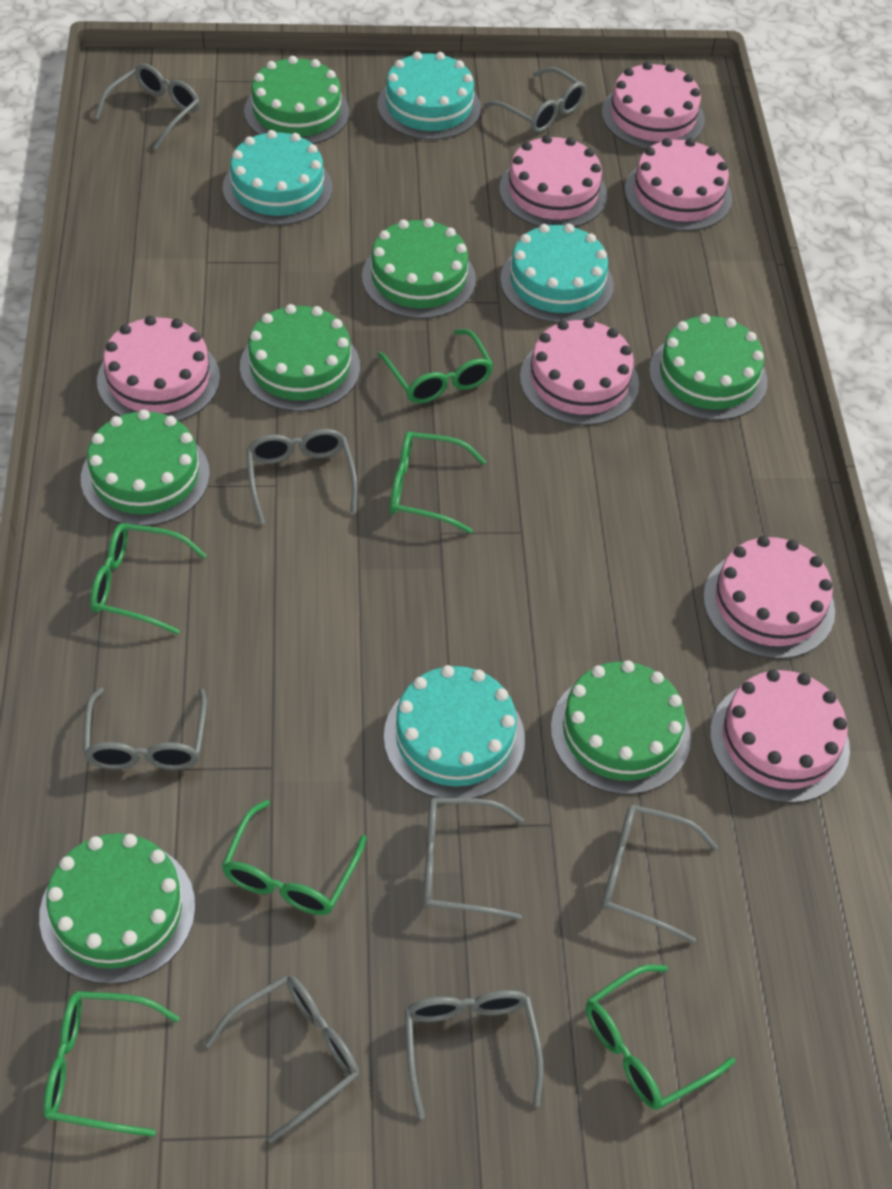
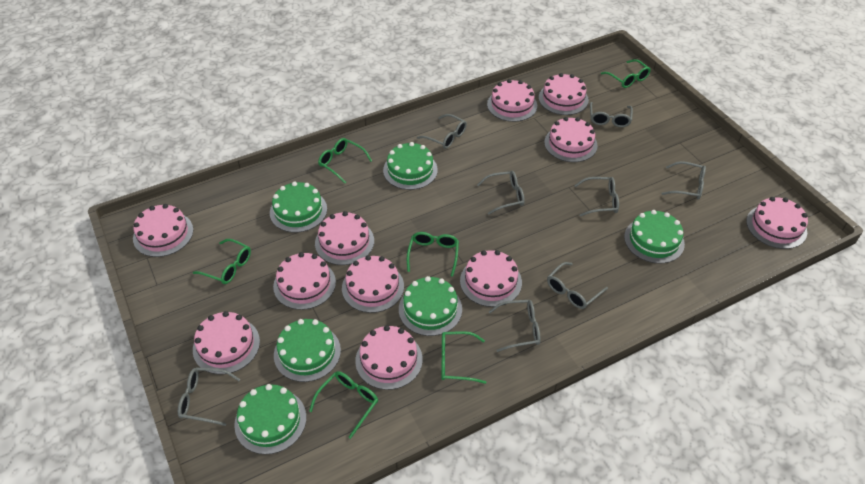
green cake: 7 -> 6
pink cake: 7 -> 11
turquoise cake: 4 -> 0

